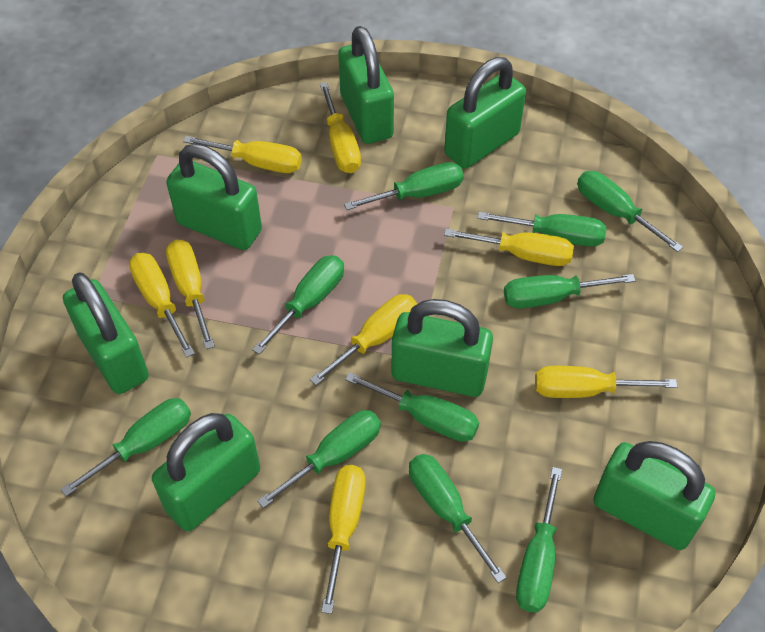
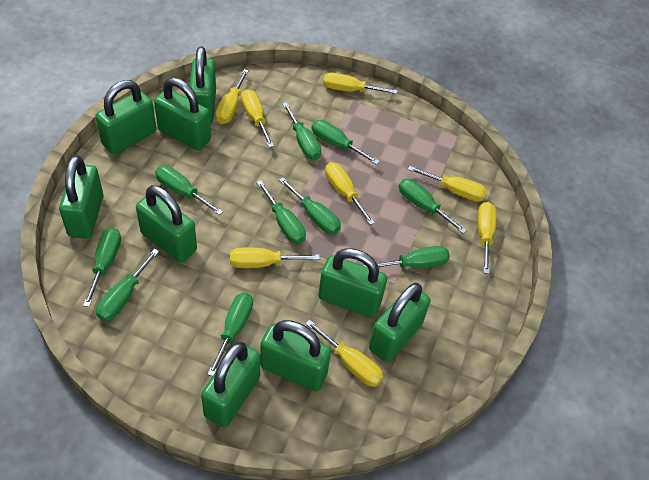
green padlock: 7 -> 9

